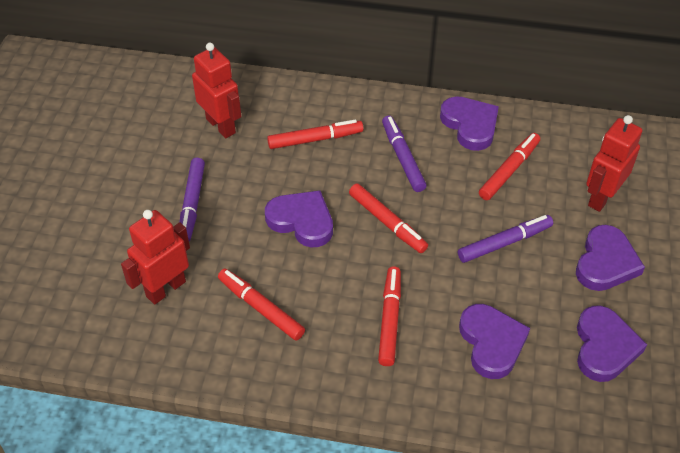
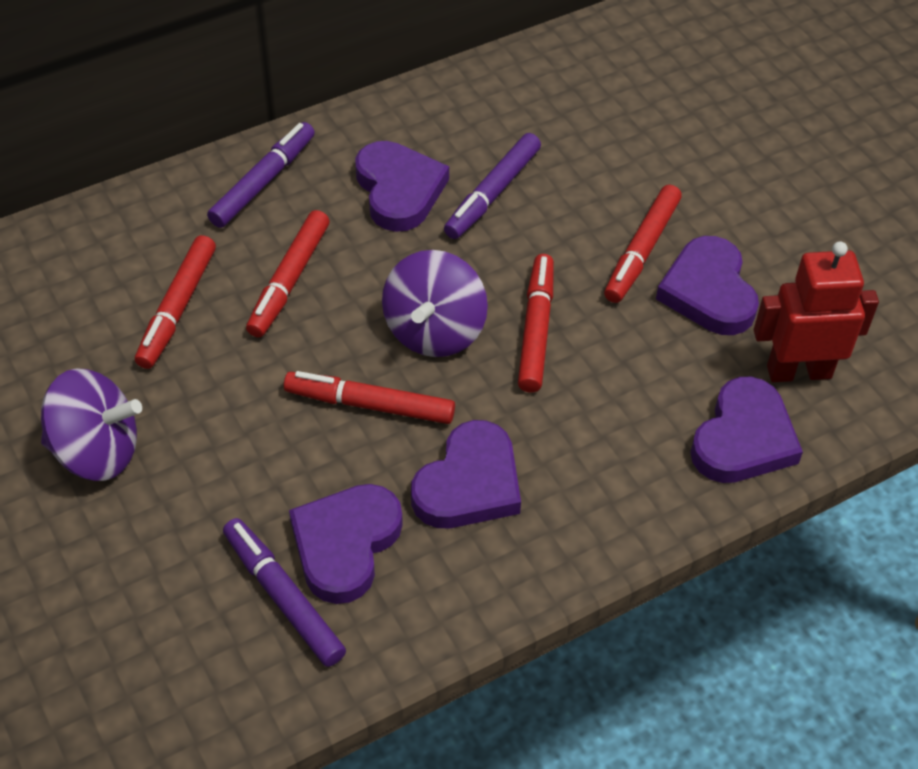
purple spinning top: 0 -> 2
red robot: 3 -> 1

